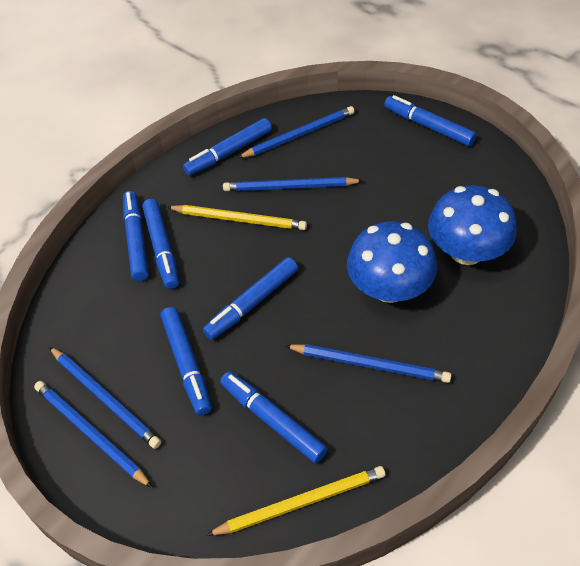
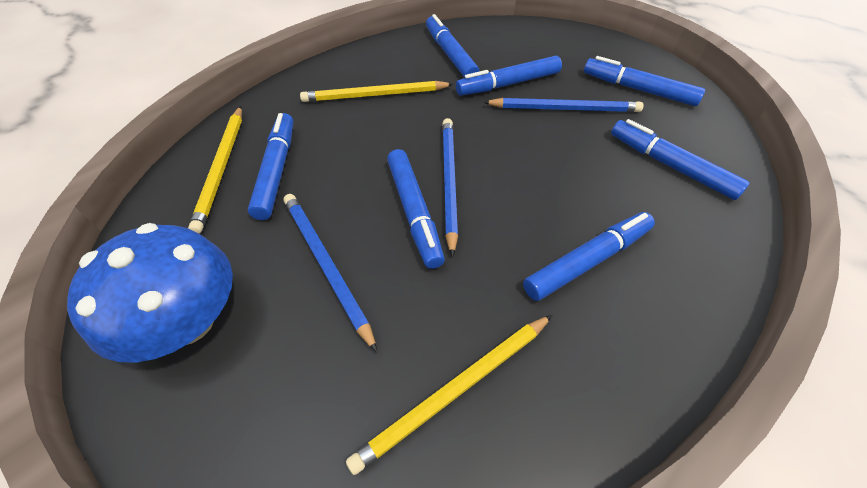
blue mushroom: 2 -> 1
blue pencil: 5 -> 3
yellow pencil: 2 -> 3

